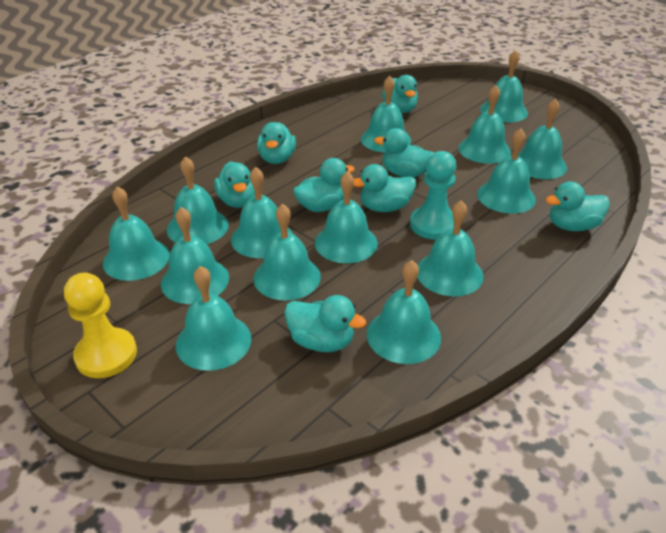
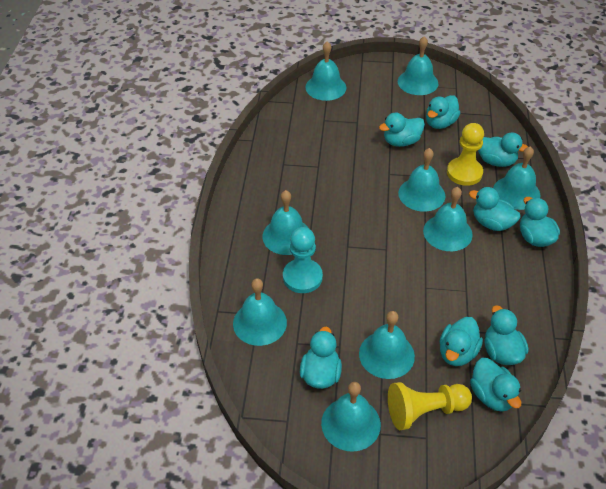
turquoise bell: 14 -> 9
turquoise duck: 8 -> 9
yellow pawn: 1 -> 2

